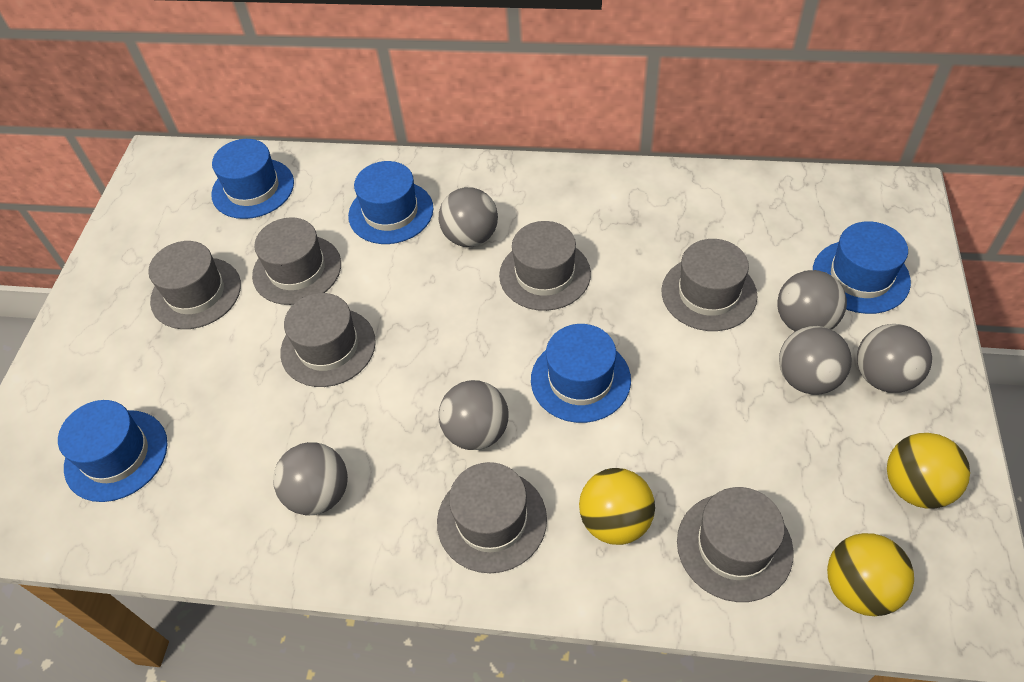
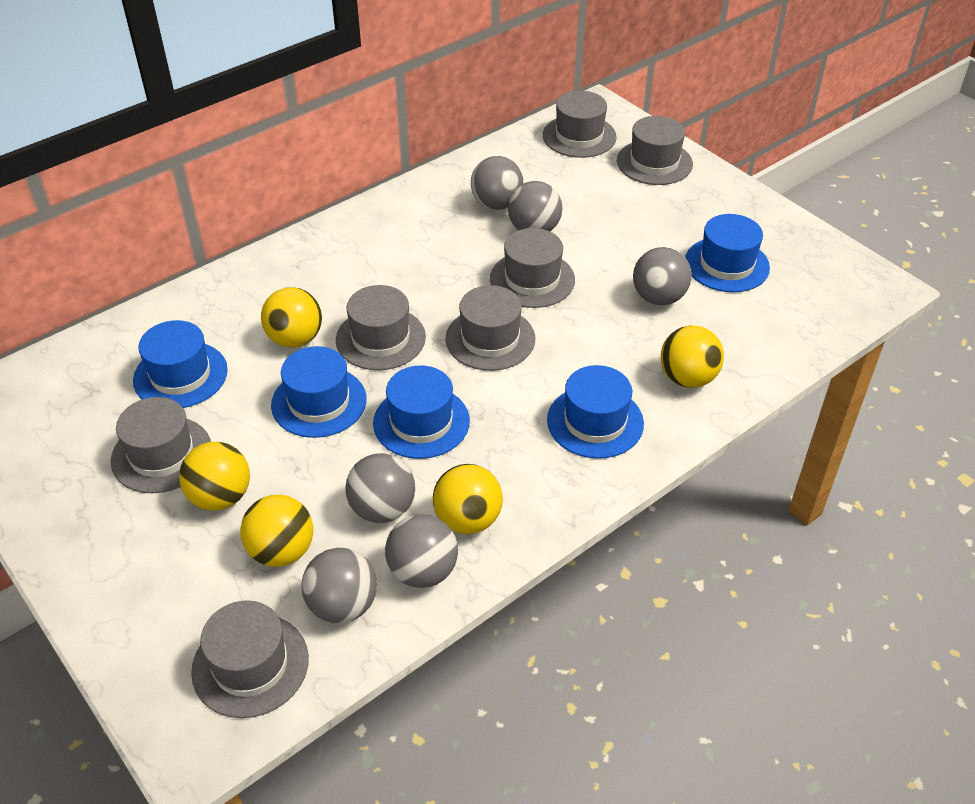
yellow ball: 3 -> 5

